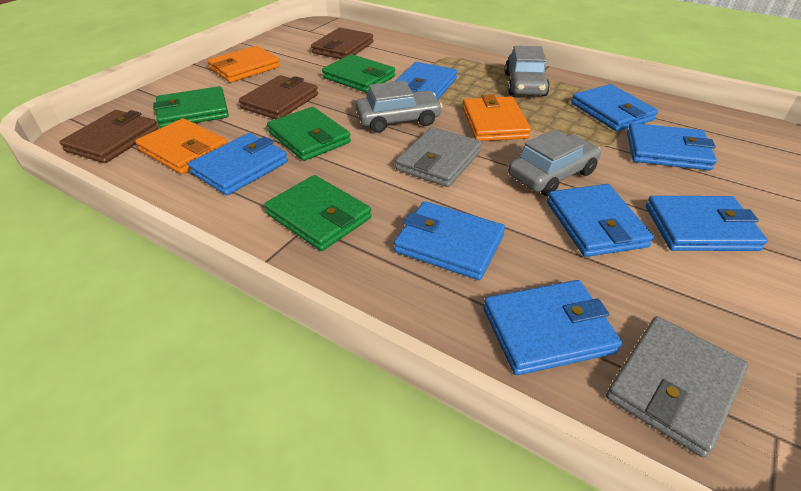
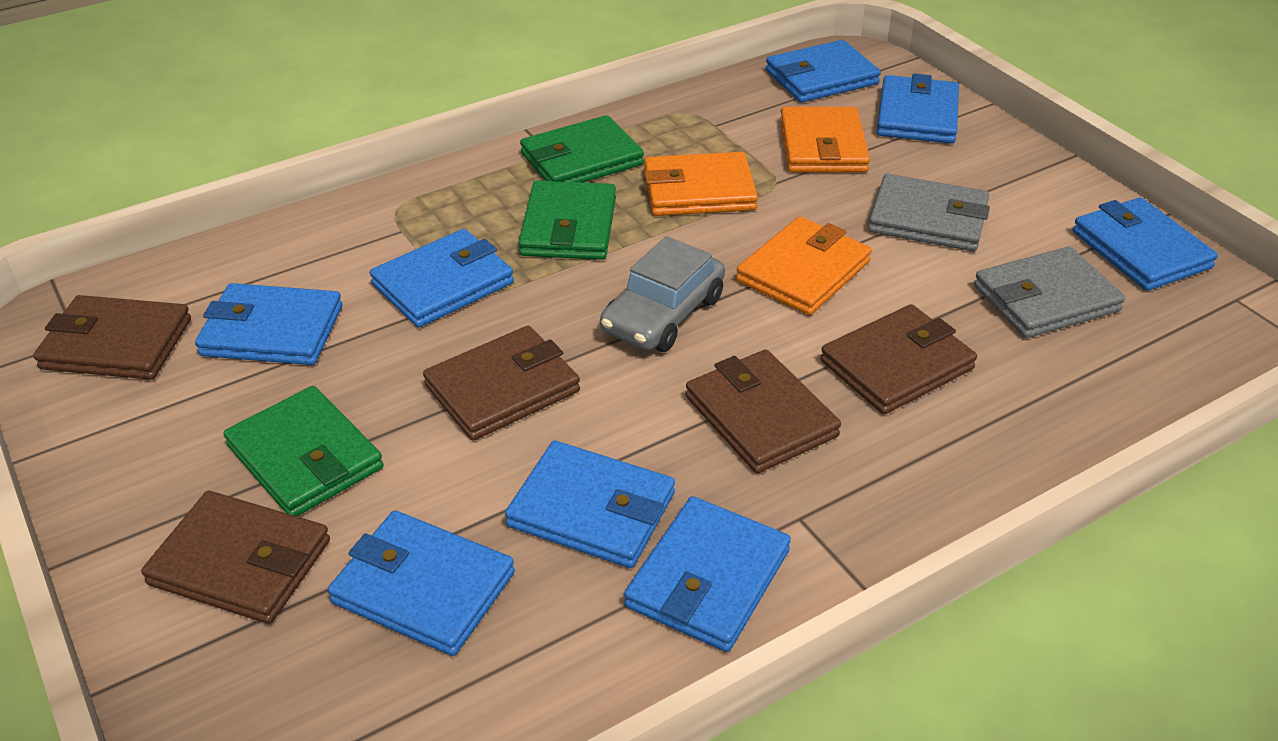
brown wallet: 3 -> 5
green wallet: 4 -> 3
grey car: 3 -> 1

